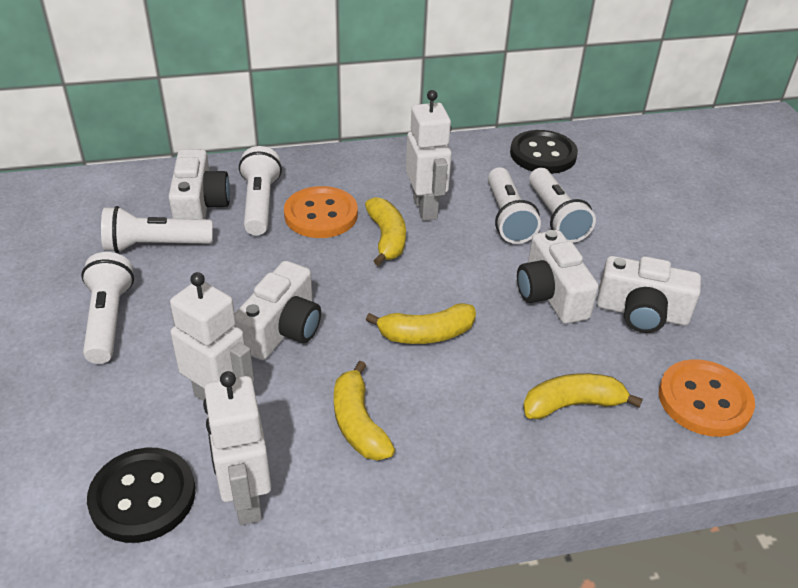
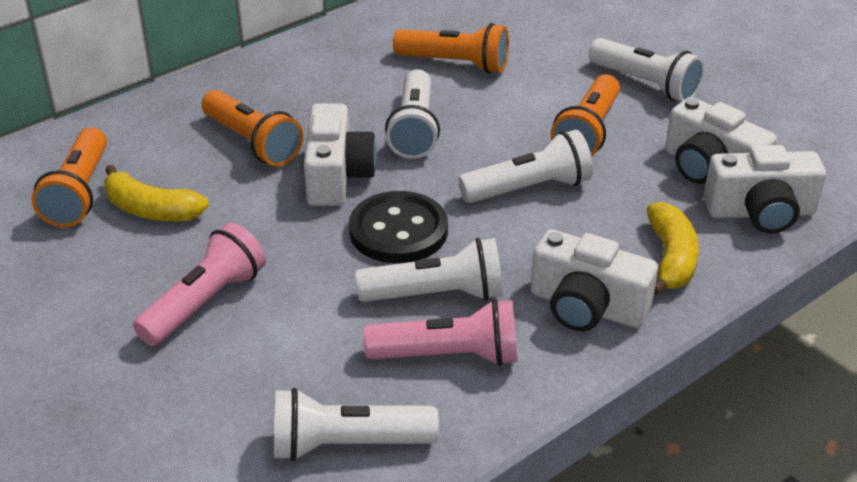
black button: 2 -> 1
orange button: 2 -> 0
orange flashlight: 0 -> 4
pink flashlight: 0 -> 2
white robot: 3 -> 0
yellow banana: 4 -> 2

